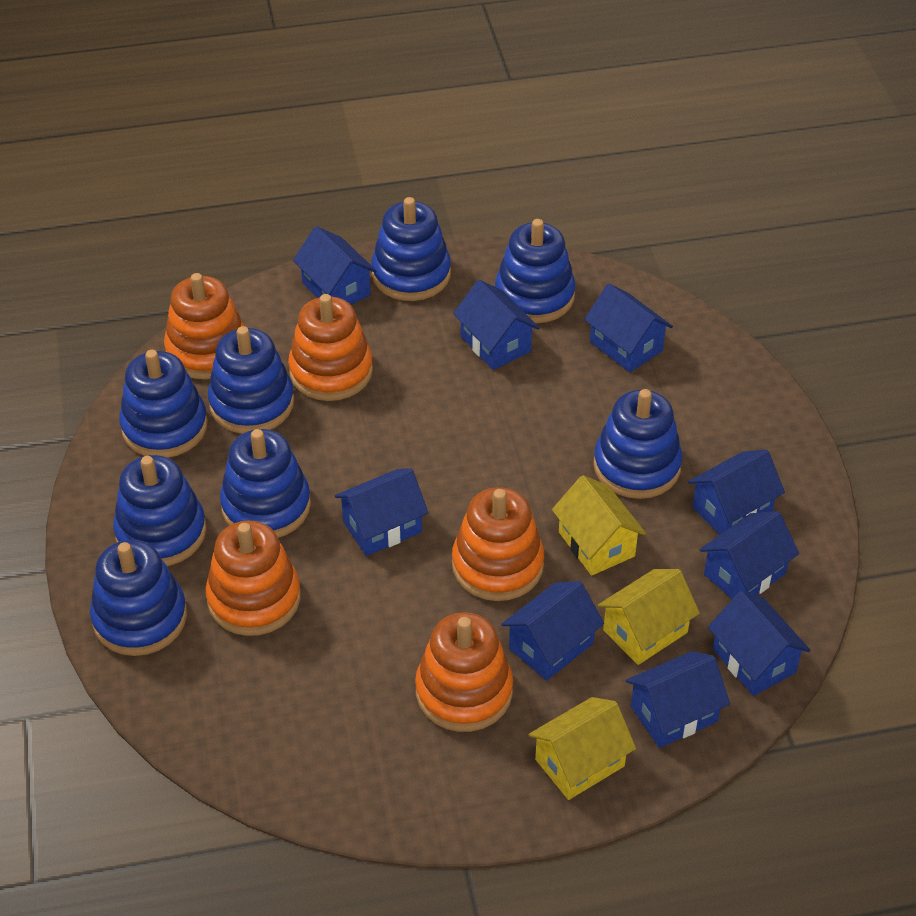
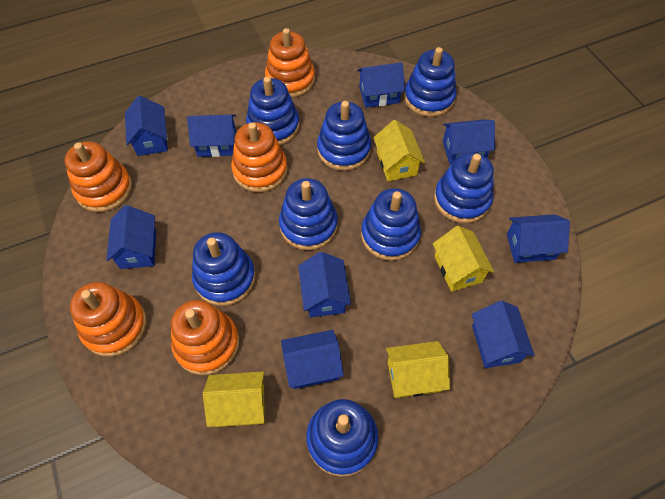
yellow house: 3 -> 4

